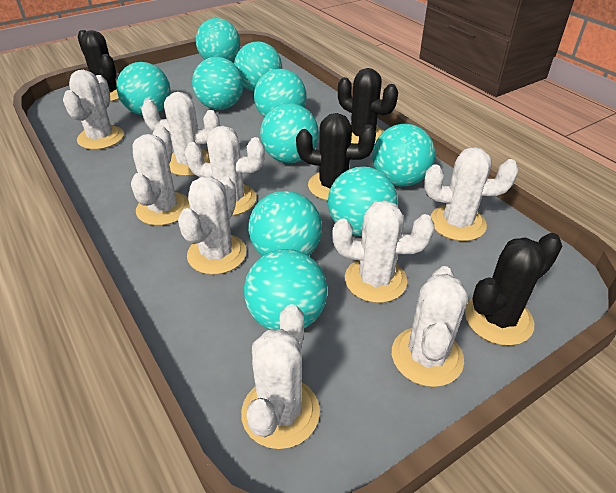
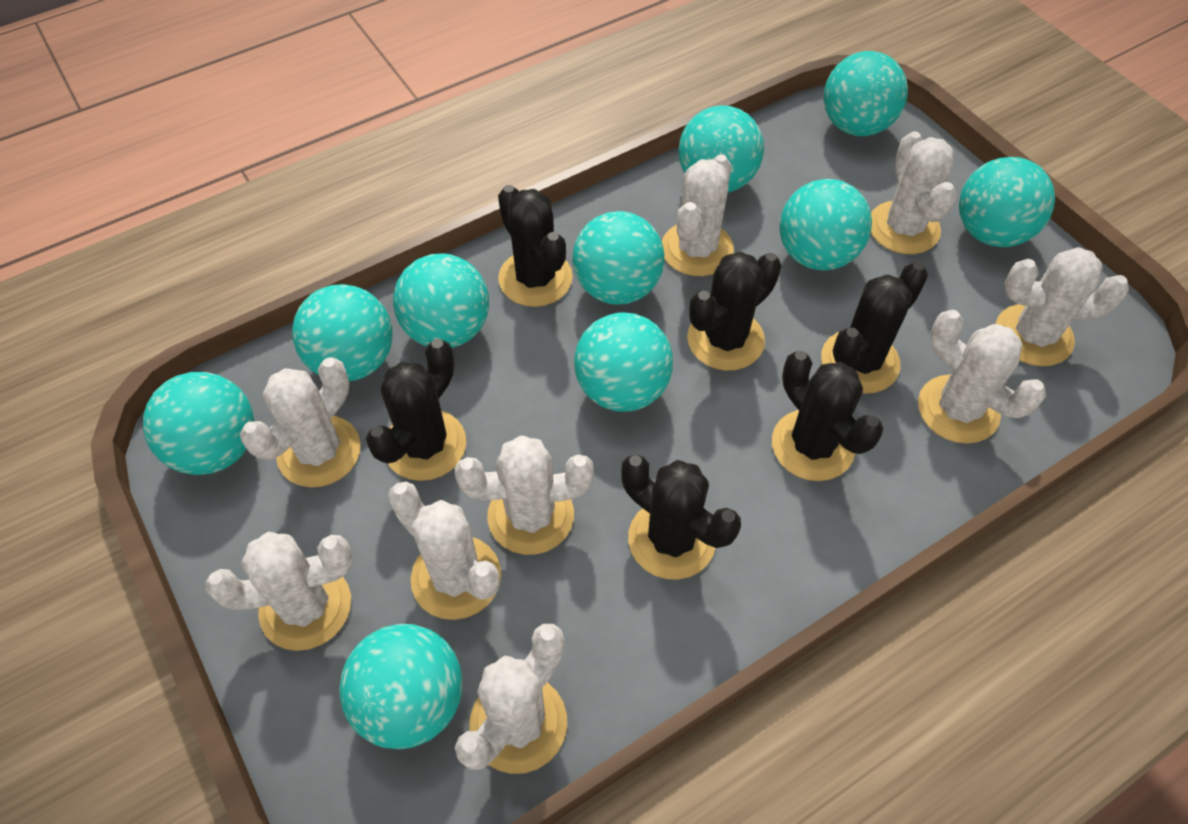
black cactus: 4 -> 6

